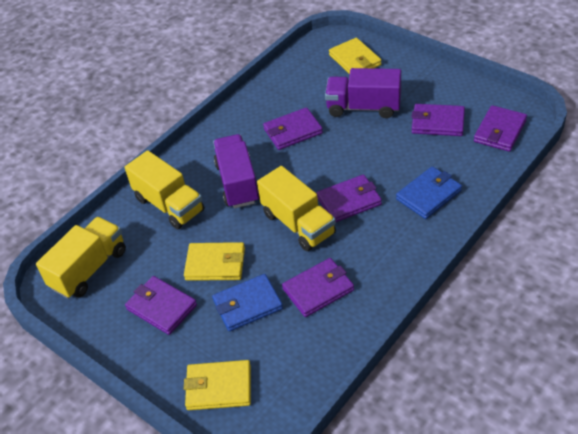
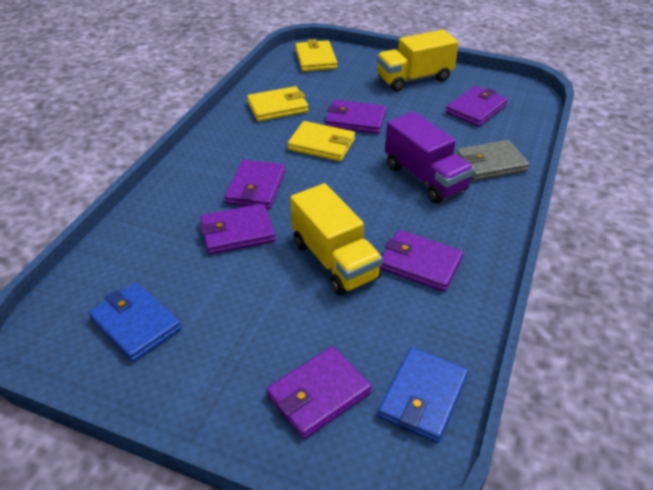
grey wallet: 0 -> 1
purple truck: 2 -> 1
yellow truck: 3 -> 2

